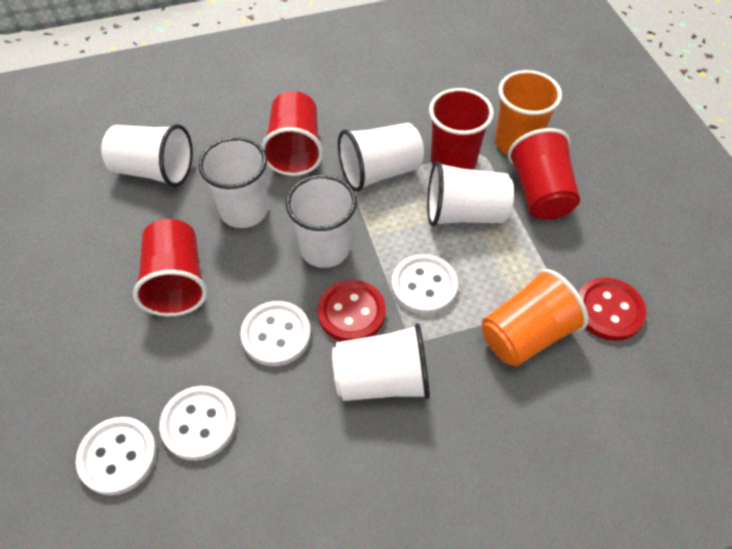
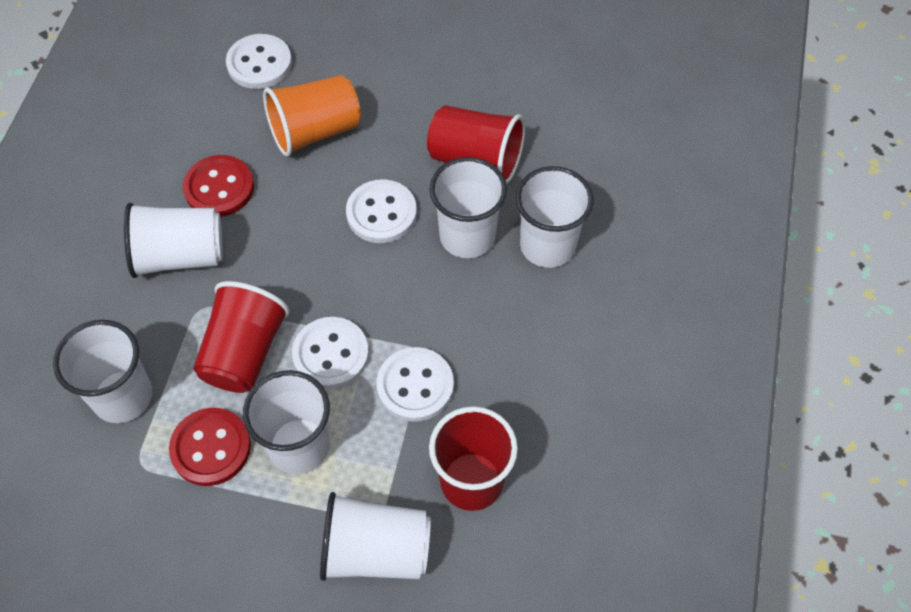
orange cup: 2 -> 1
red cup: 4 -> 3

